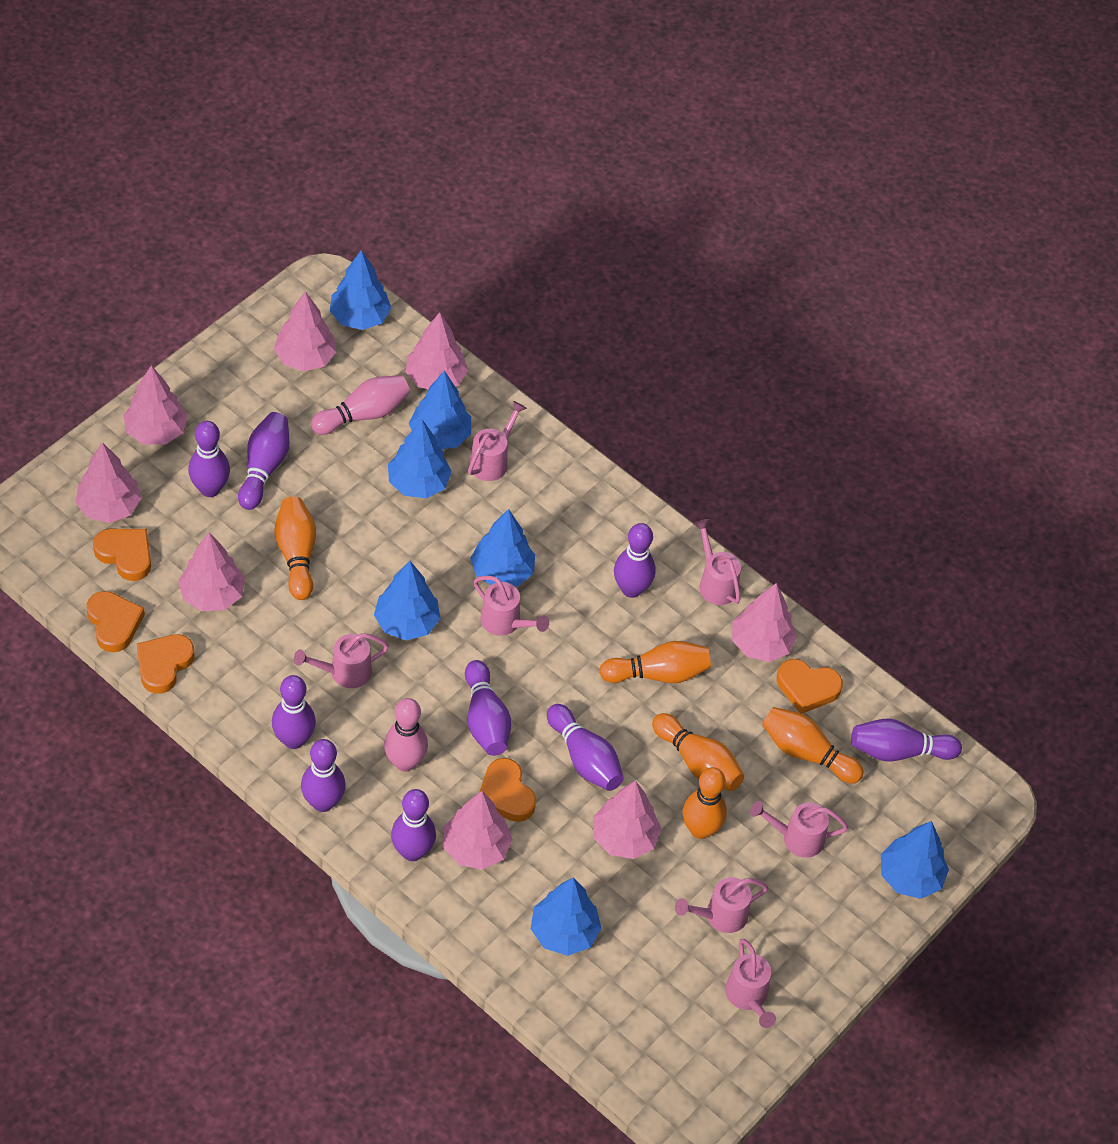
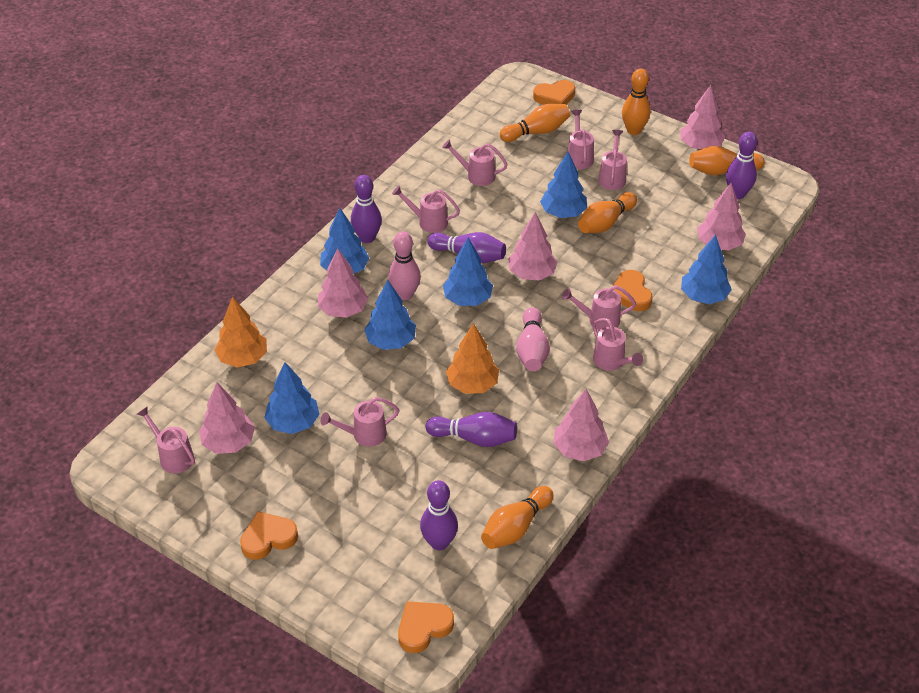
blue tree: 7 -> 6
orange heart: 5 -> 4
orange tree: 0 -> 2
pink tree: 8 -> 6
pink watering can: 7 -> 8
purple bowling pin: 9 -> 5

